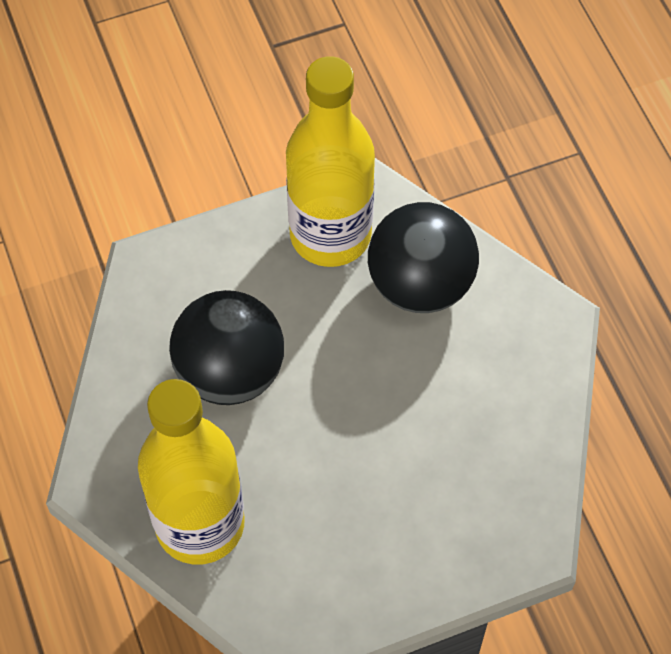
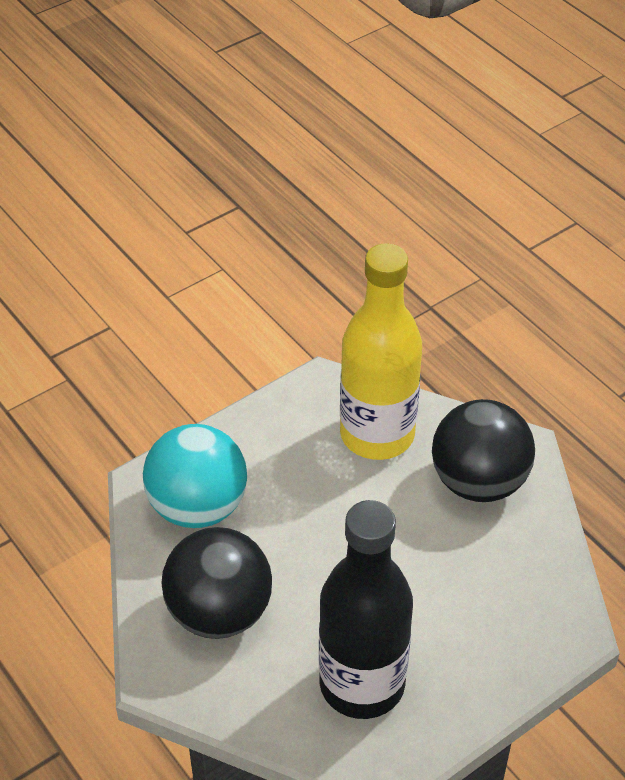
black bottle: 0 -> 1
turquoise ball: 0 -> 1
yellow bottle: 2 -> 1

